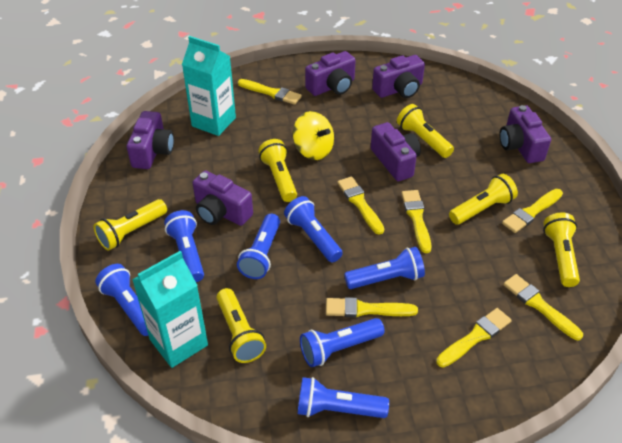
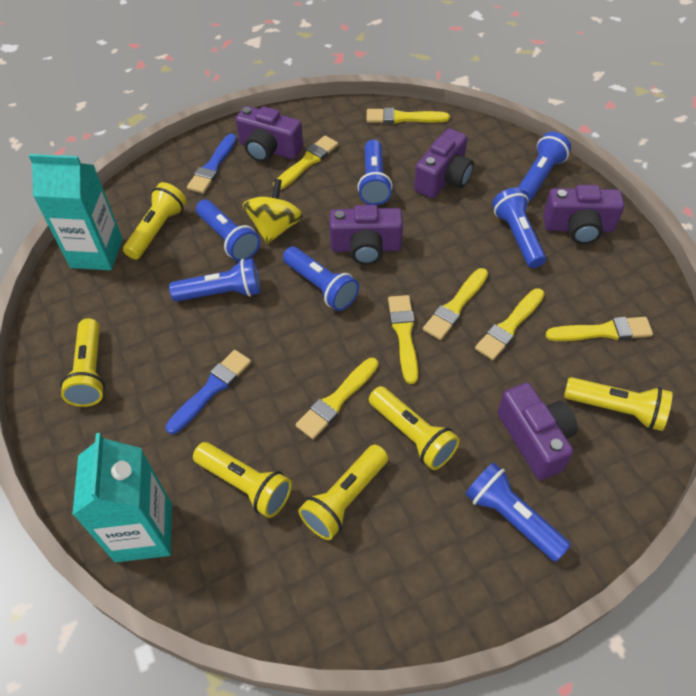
blue brush: 0 -> 2
purple camera: 6 -> 5

